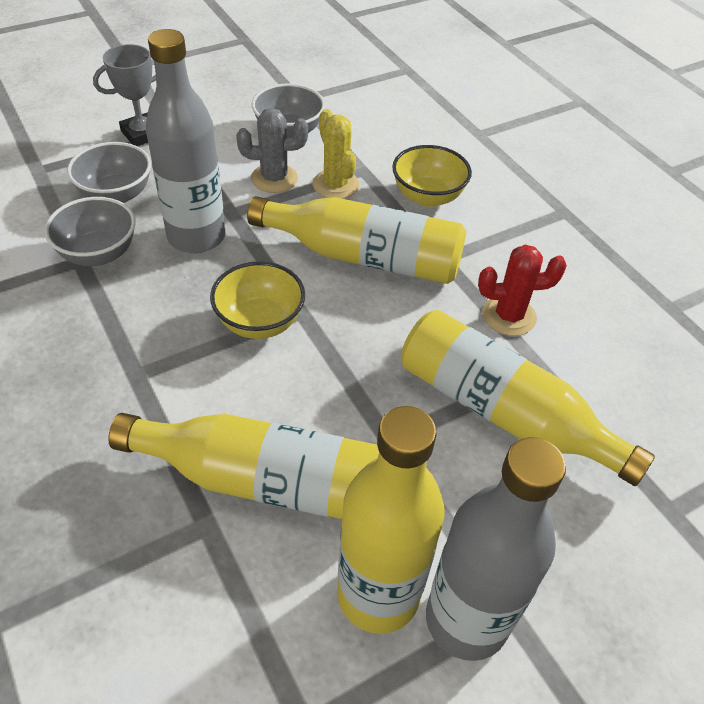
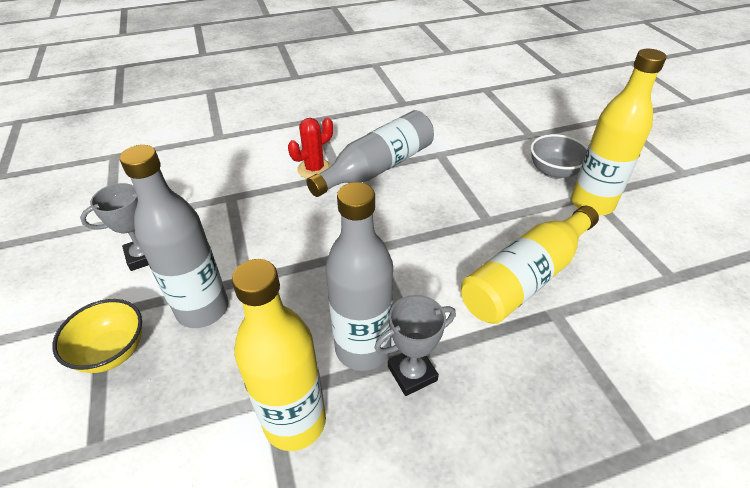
grey bottle: 2 -> 3
grey bowl: 3 -> 1
grey cactus: 1 -> 0
grey trophy: 1 -> 2
yellow bottle: 4 -> 3
yellow bowl: 2 -> 1
yellow cactus: 1 -> 0

